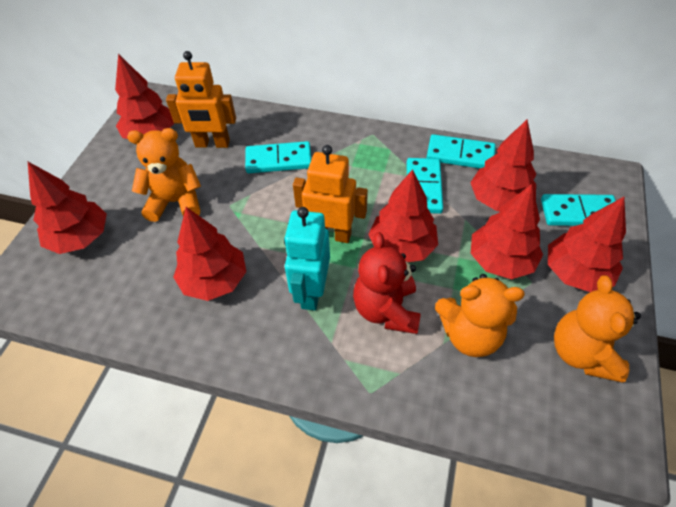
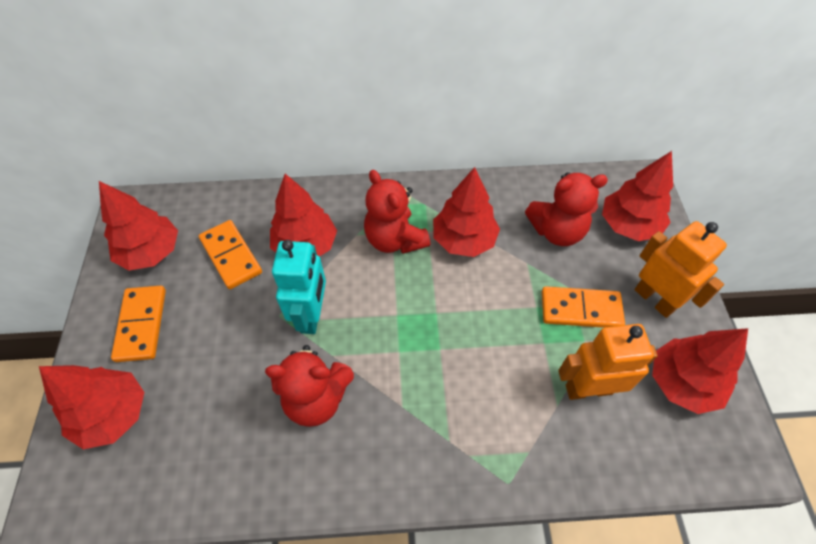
orange domino: 0 -> 3
orange teddy bear: 3 -> 0
red teddy bear: 1 -> 3
red tree: 7 -> 6
turquoise domino: 4 -> 0

